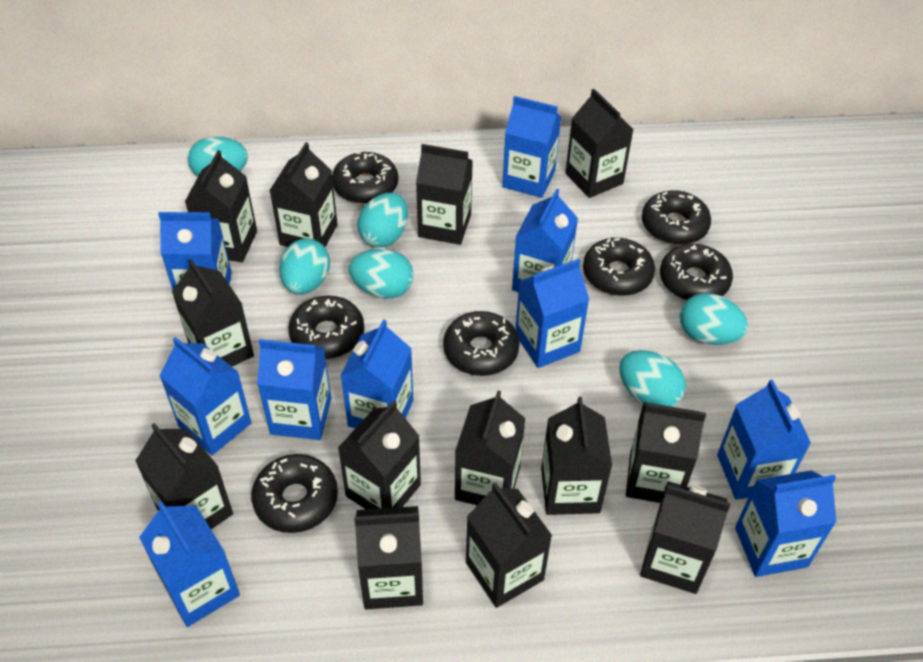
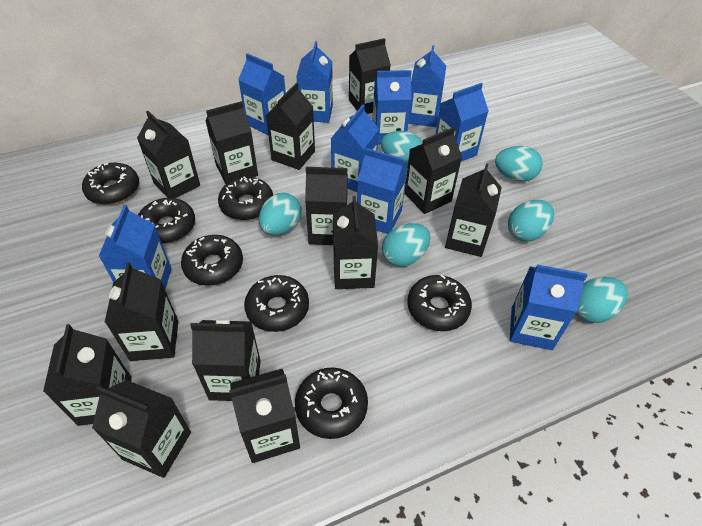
blue carton: 10 -> 9

